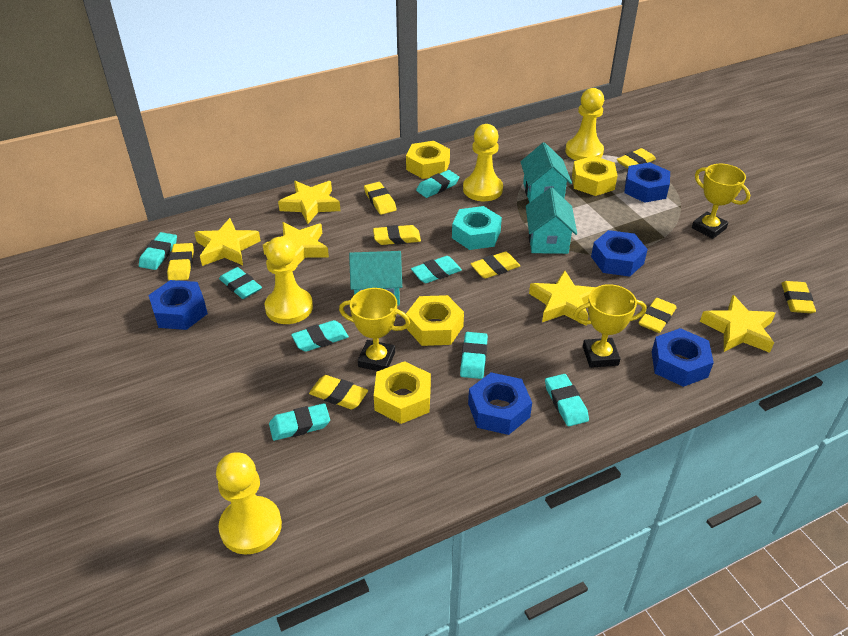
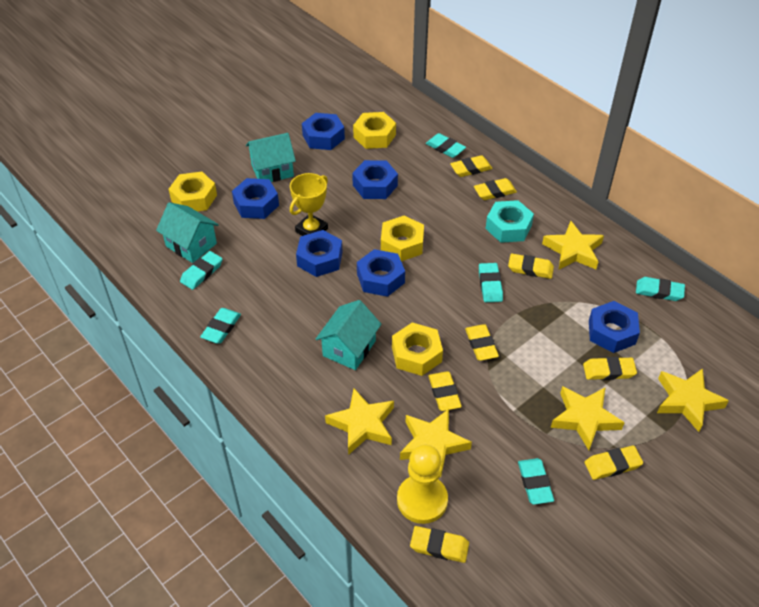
blue nut: 5 -> 6
turquoise eraser: 8 -> 6
yellow pawn: 4 -> 1
yellow trophy: 3 -> 1

